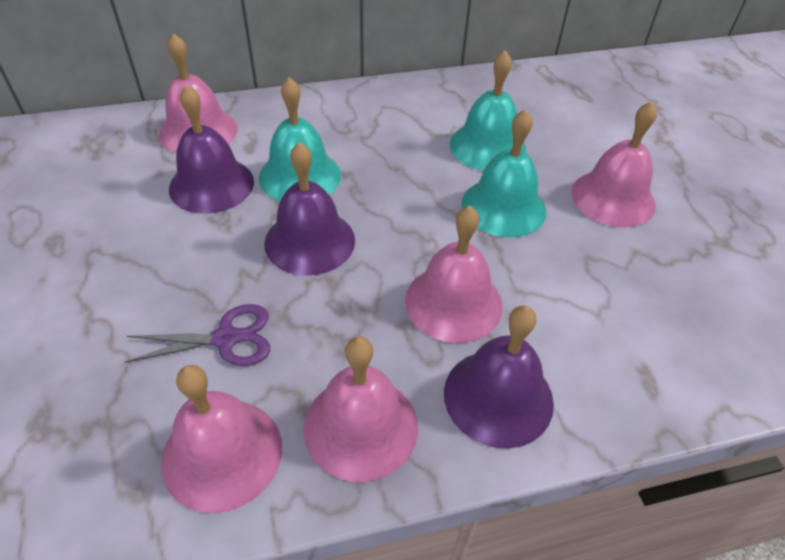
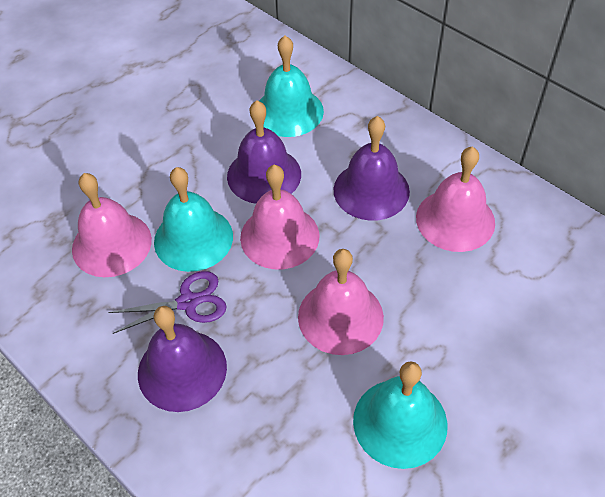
pink bell: 5 -> 4

